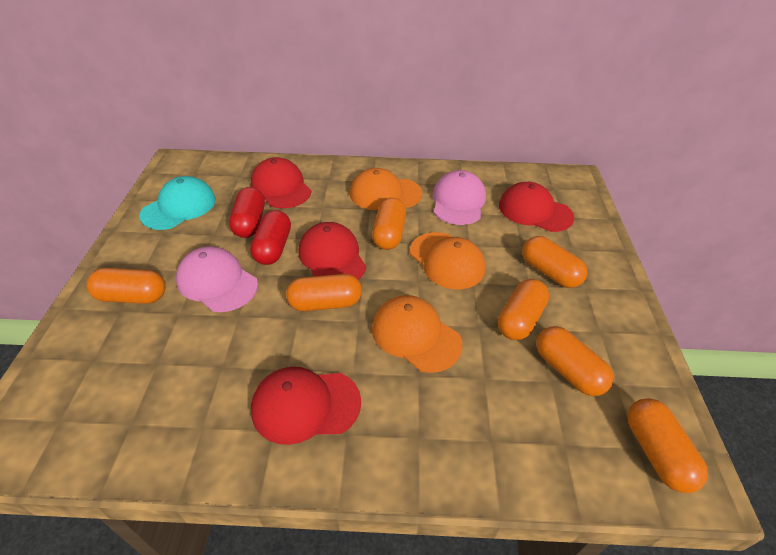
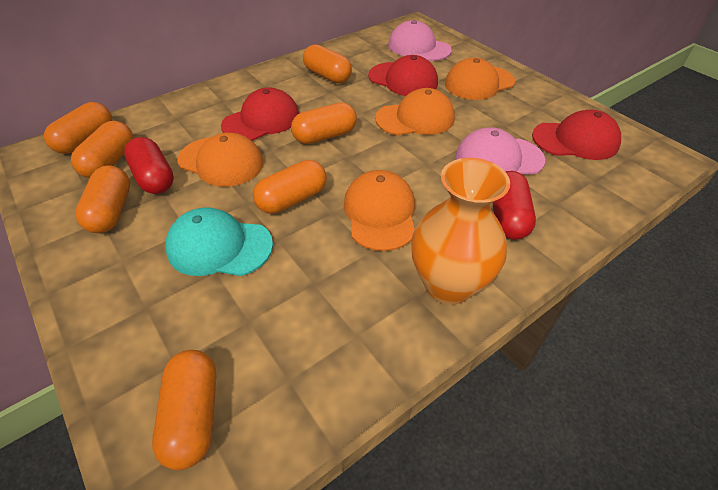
orange cap: 3 -> 4
orange vase: 0 -> 1
red cap: 4 -> 3

